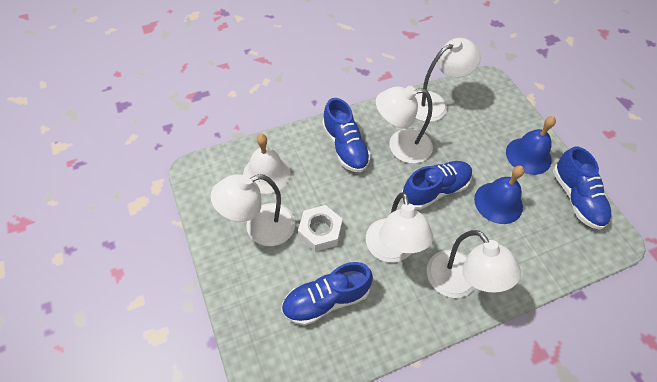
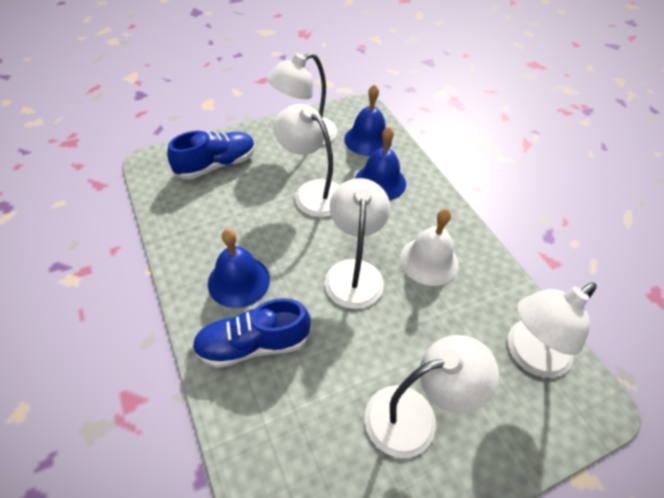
blue bell: 2 -> 3
blue shoe: 4 -> 2
white nut: 1 -> 0

